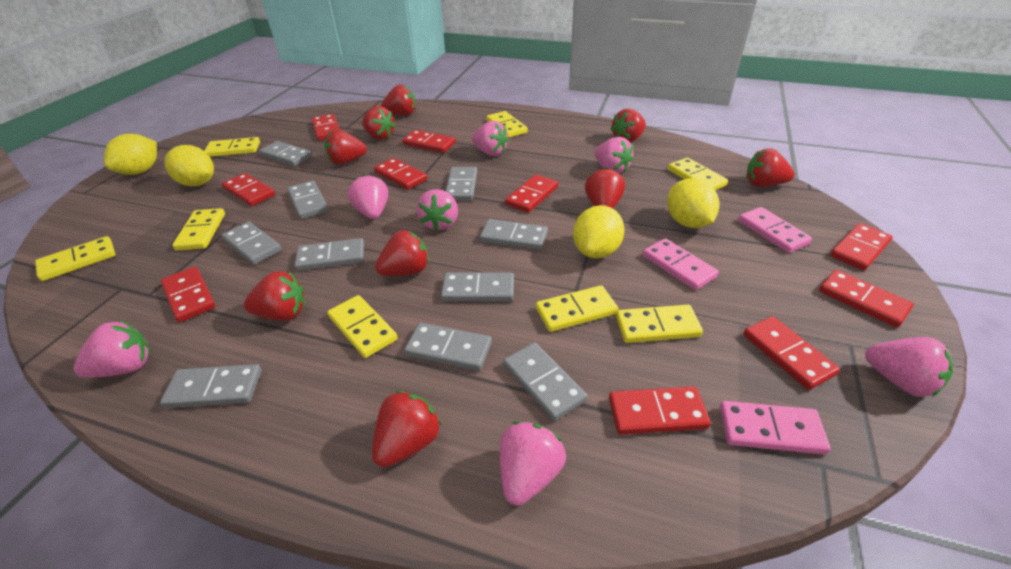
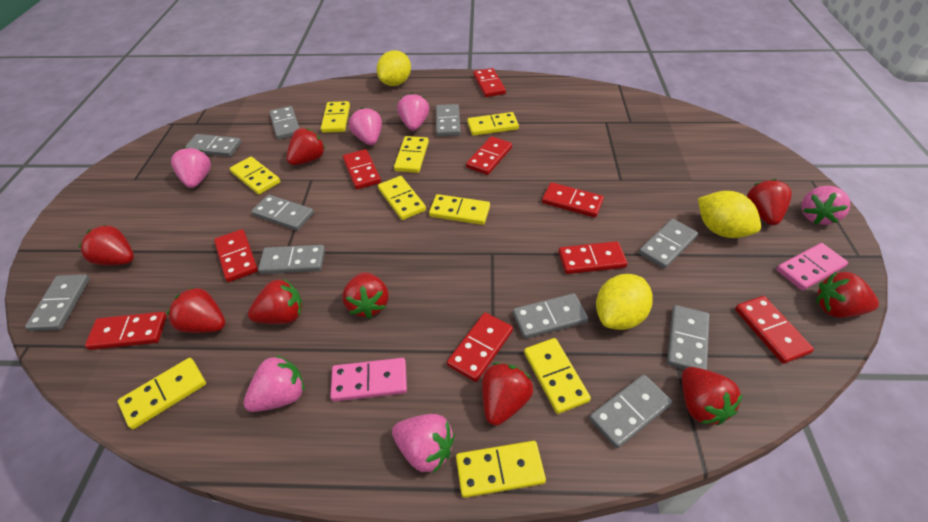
pink domino: 3 -> 2
pink strawberry: 7 -> 6
red domino: 10 -> 9
yellow domino: 8 -> 9
yellow lemon: 4 -> 3

